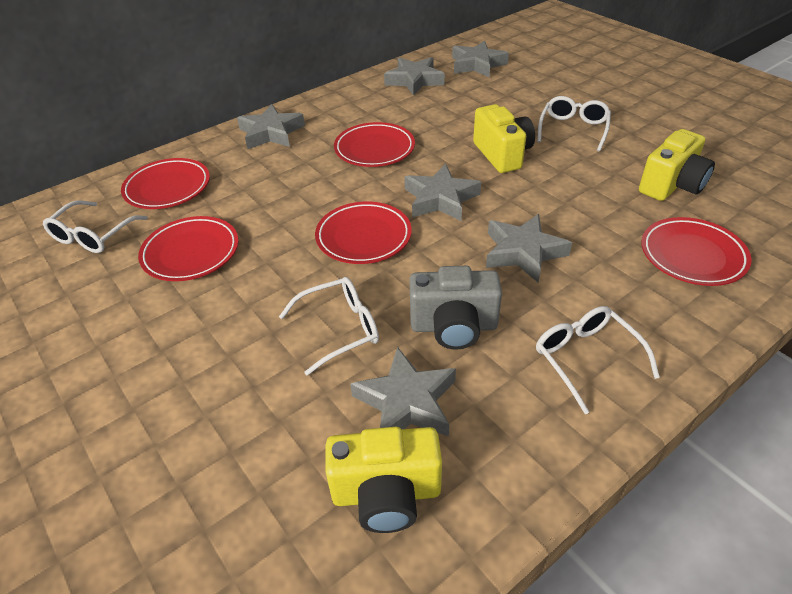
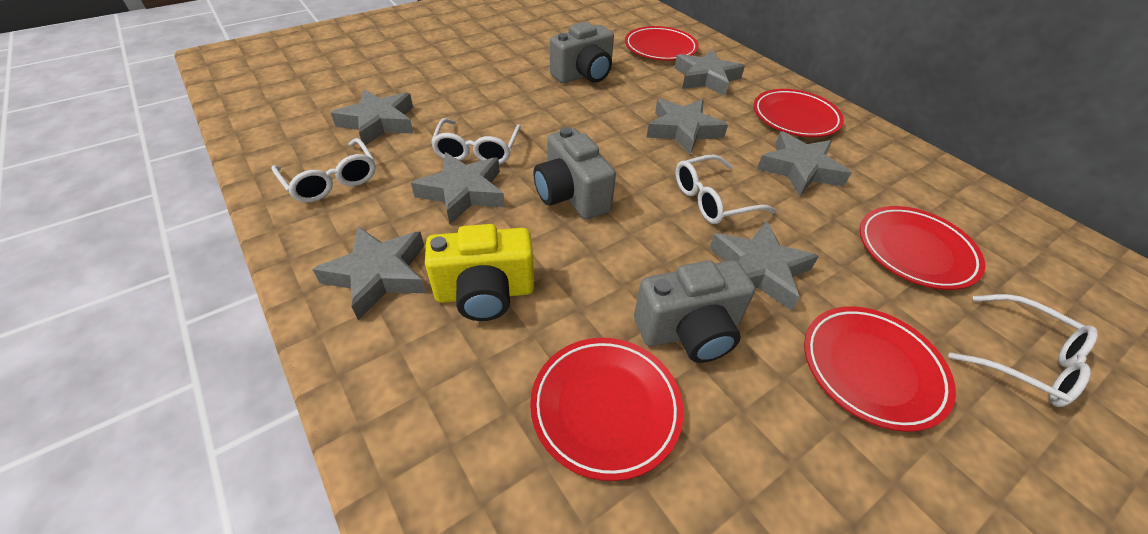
grey camera: 1 -> 3
grey star: 6 -> 7
yellow camera: 3 -> 1

